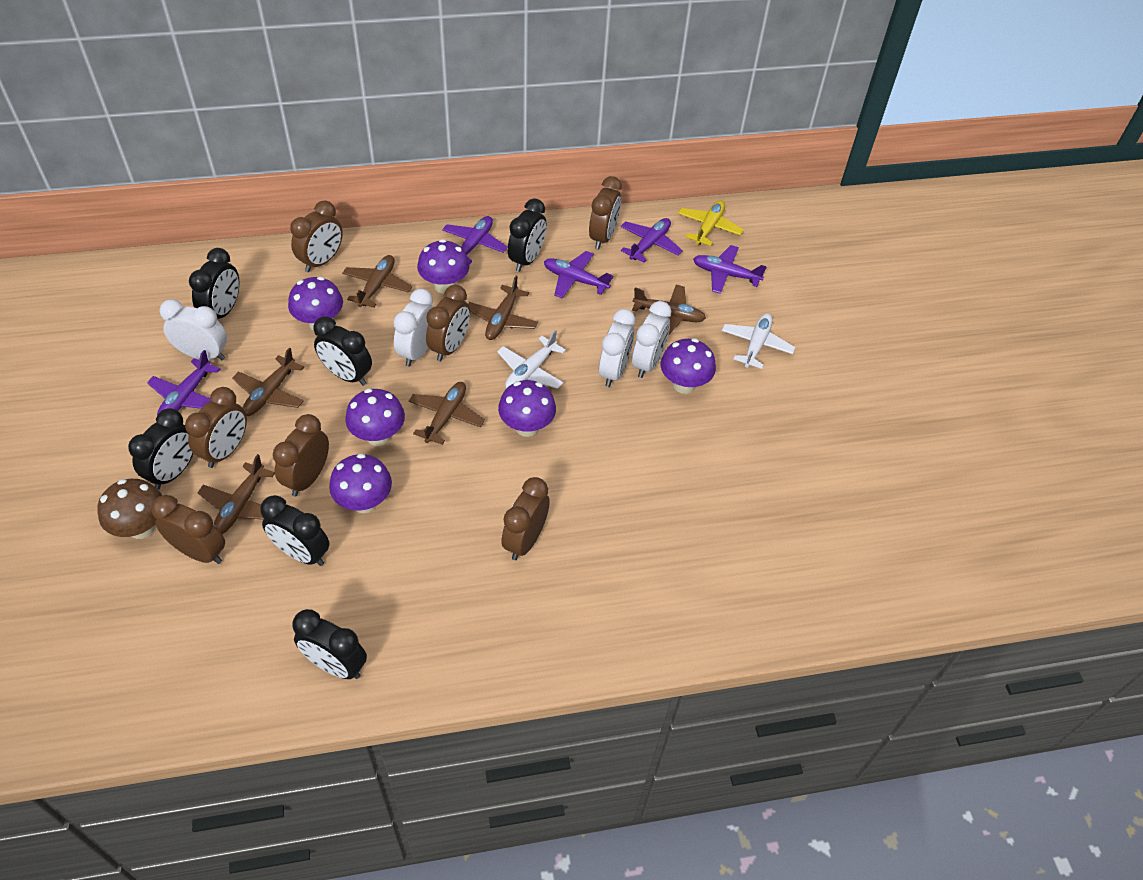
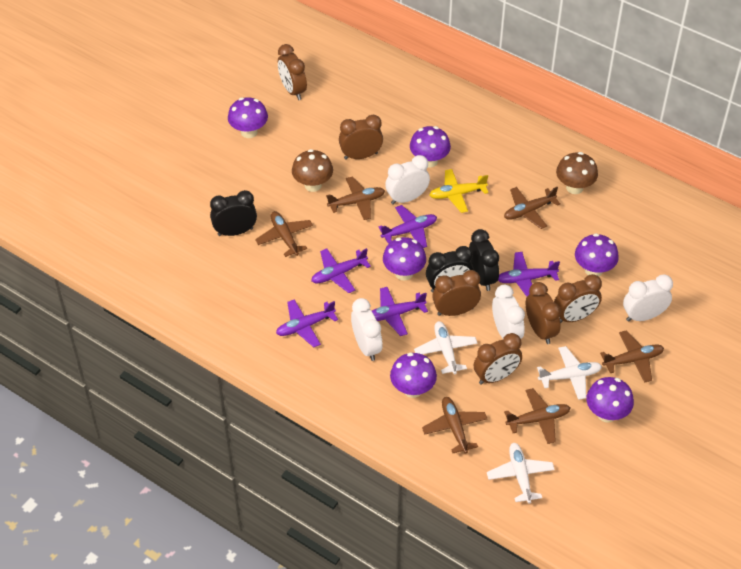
black clock: 6 -> 3
brown clock: 7 -> 6
brown mushroom: 1 -> 2
white plane: 2 -> 3

